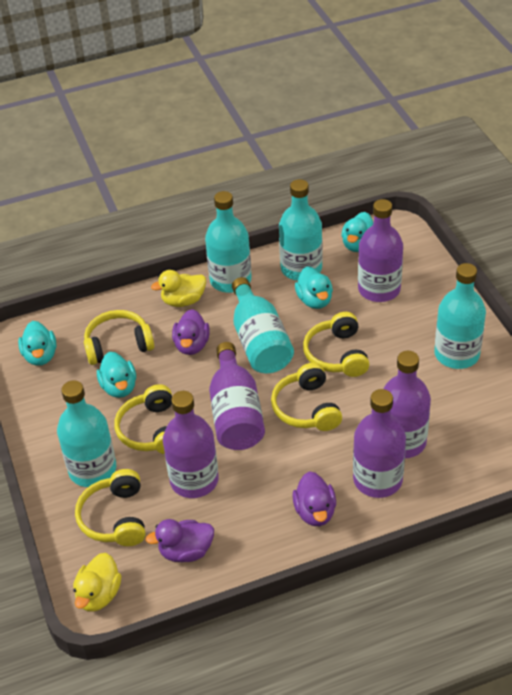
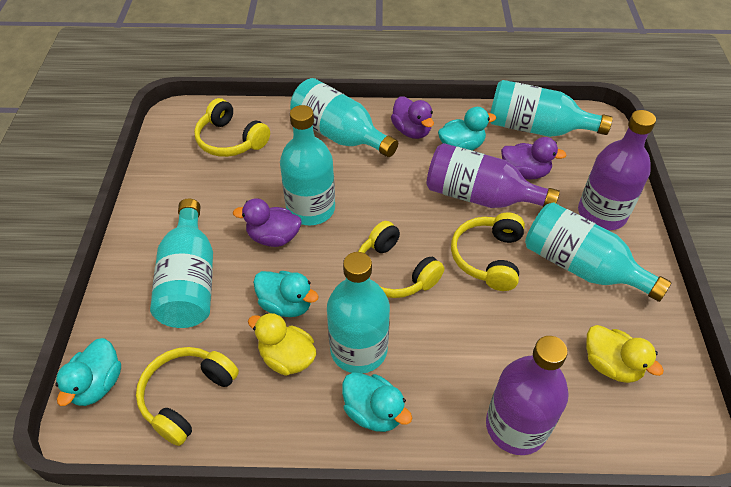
purple bottle: 5 -> 3
turquoise bottle: 5 -> 6
yellow headphones: 5 -> 4

